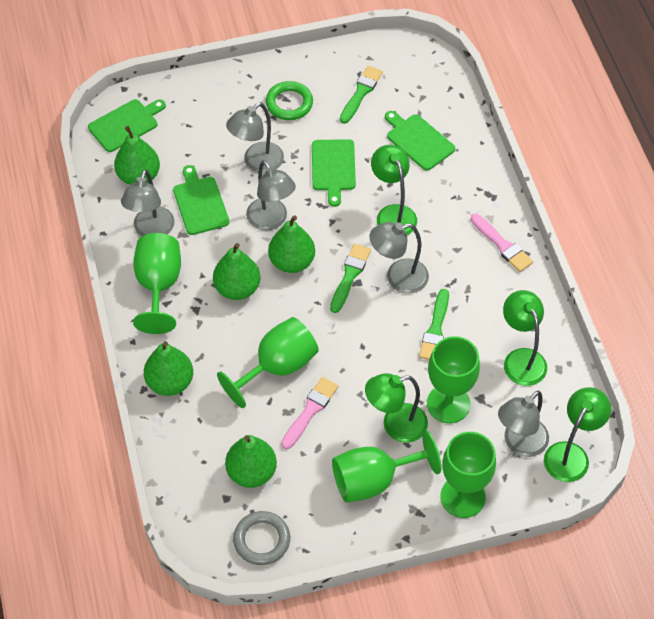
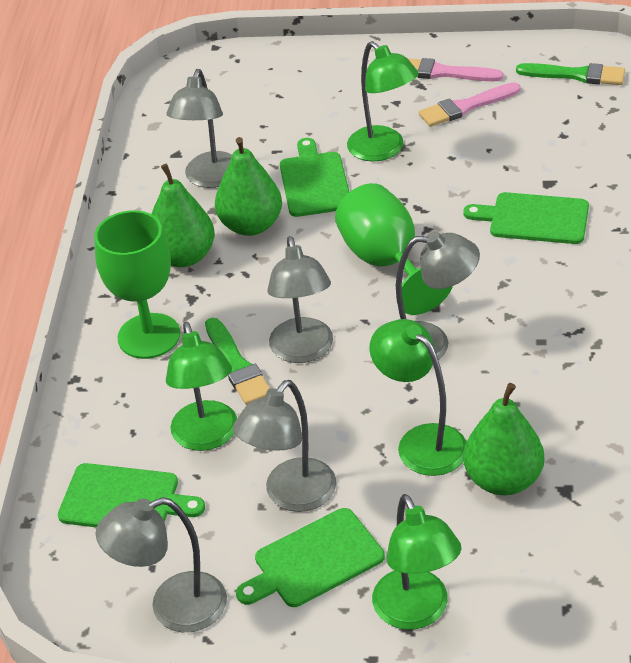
green brush: 3 -> 2
green goblet: 5 -> 2
green pear: 5 -> 3
green ring: 1 -> 0
grey ring: 1 -> 0

